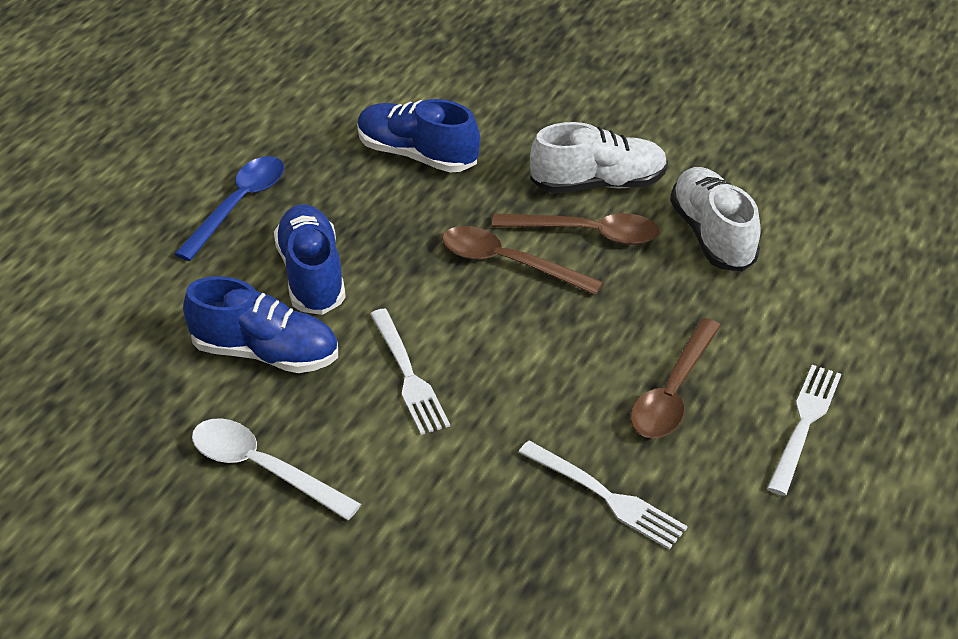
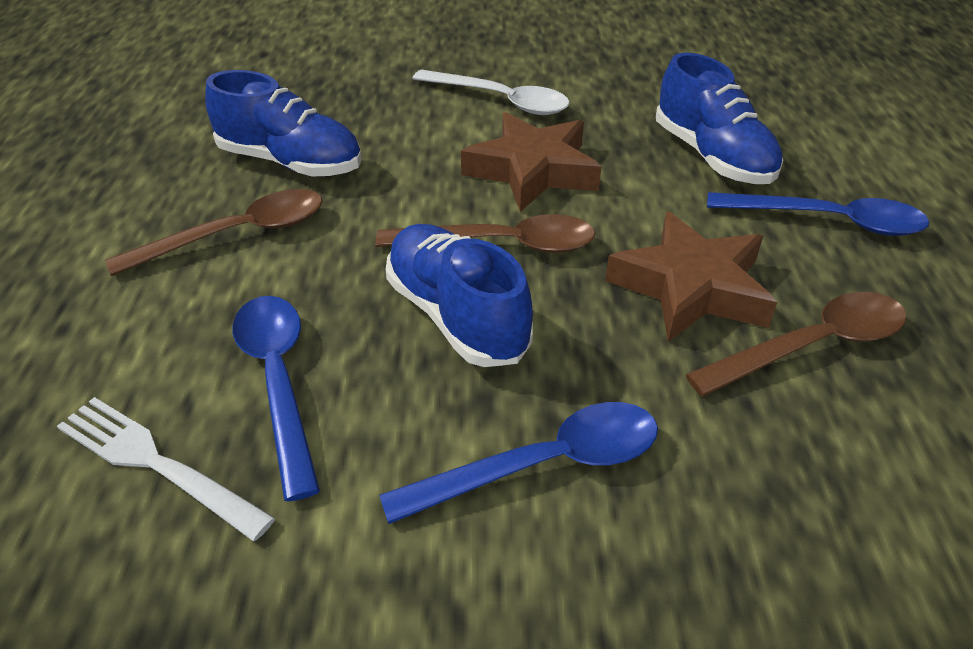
blue spoon: 1 -> 3
brown star: 0 -> 2
white fork: 3 -> 1
white shoe: 2 -> 0

